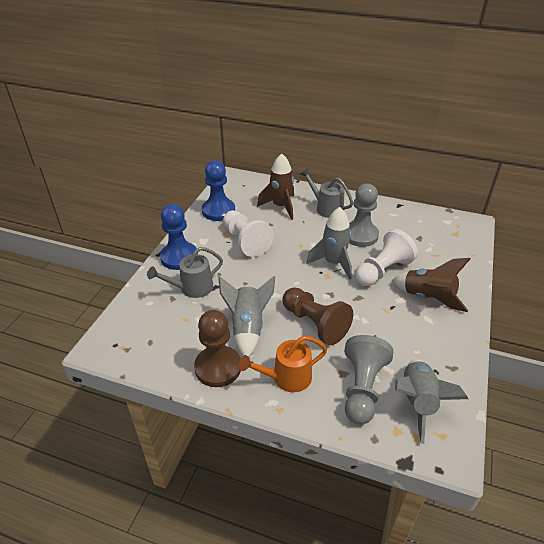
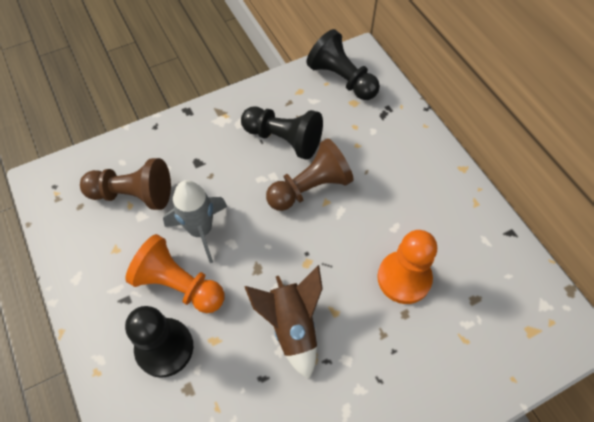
black pawn: 0 -> 3
blue pawn: 2 -> 0
brown rocket: 2 -> 1
grey pawn: 2 -> 0
grey rocket: 3 -> 1
grey watering can: 2 -> 0
orange pawn: 0 -> 2
orange watering can: 1 -> 0
white pawn: 2 -> 0

